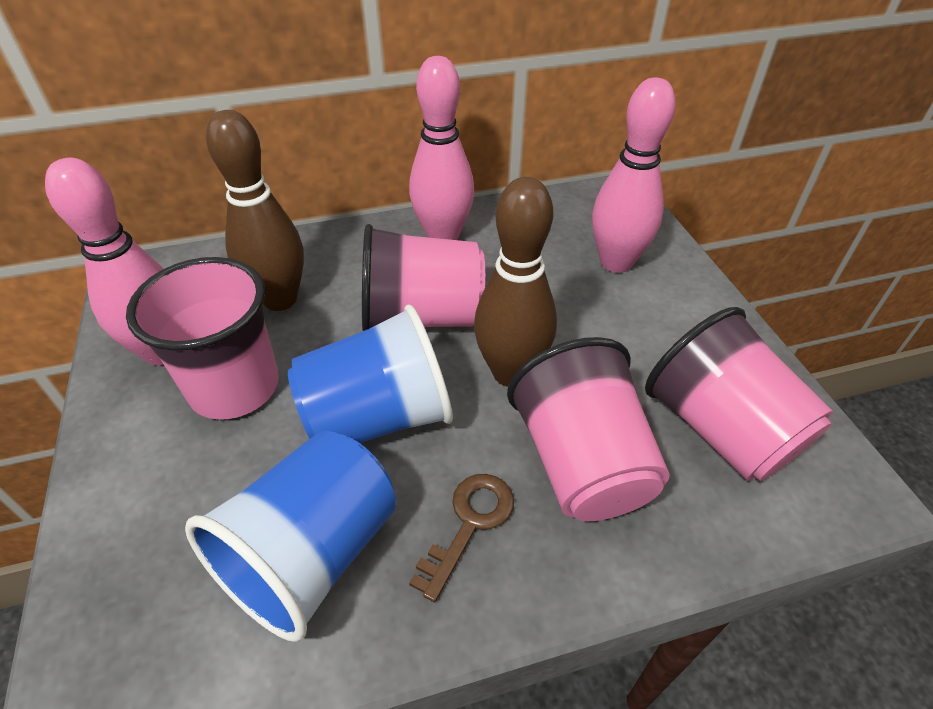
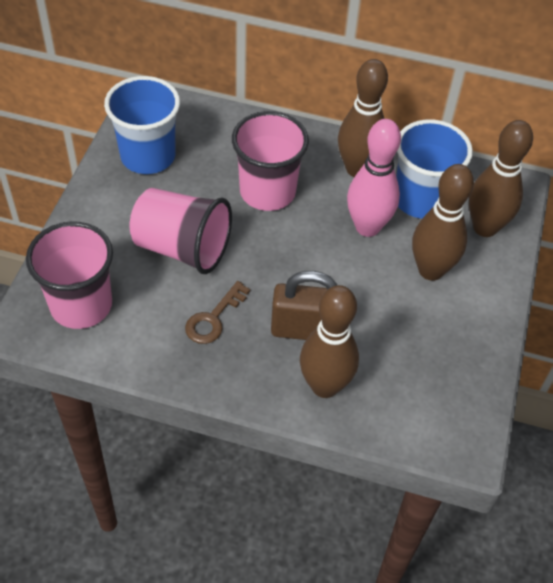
brown bowling pin: 2 -> 4
brown padlock: 0 -> 1
pink bowling pin: 3 -> 1
pink cup: 4 -> 3

